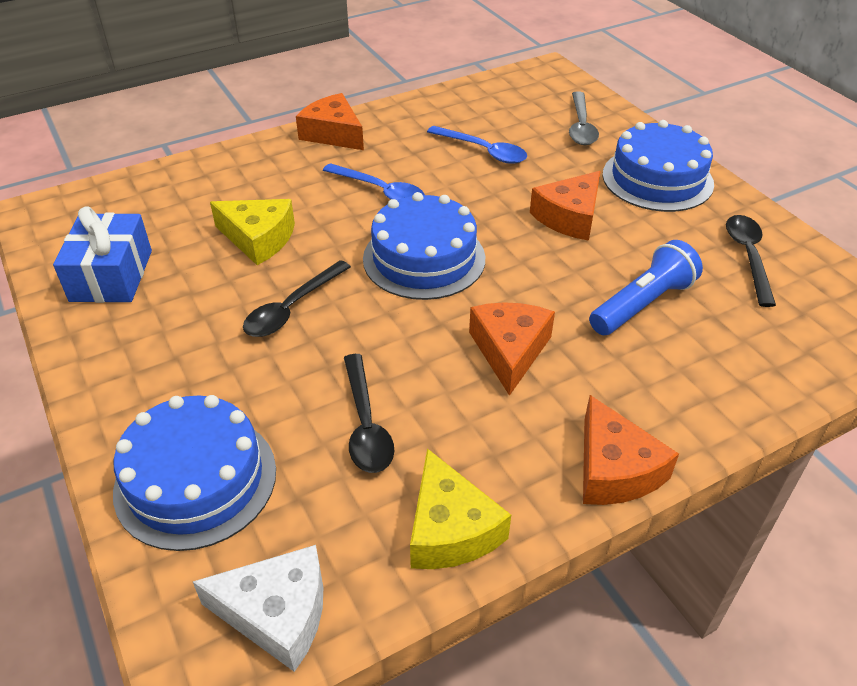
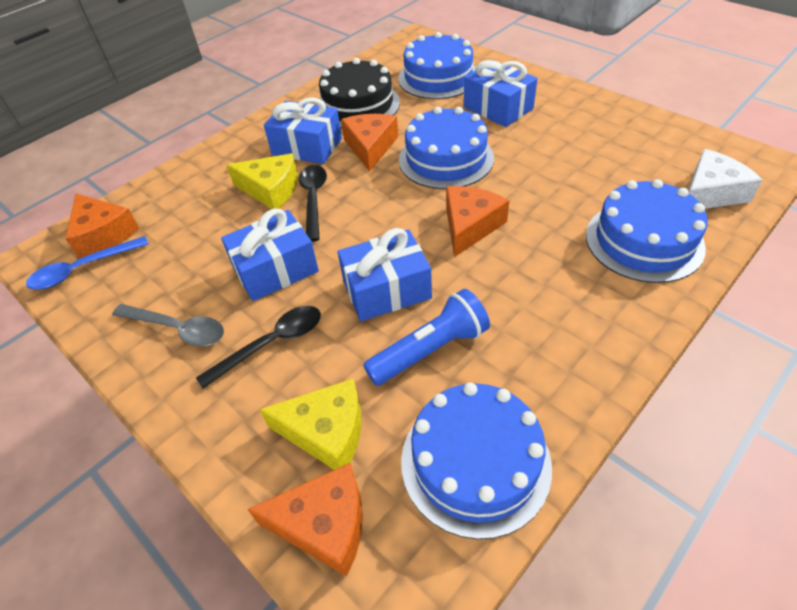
black cake: 0 -> 1
black spoon: 3 -> 2
blue cake: 3 -> 4
blue gift: 1 -> 4
blue spoon: 2 -> 1

